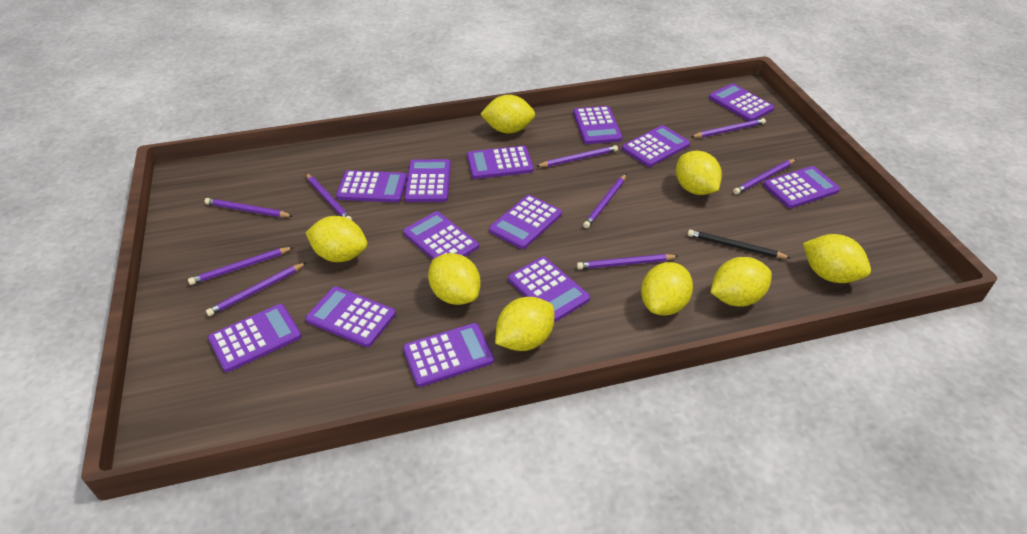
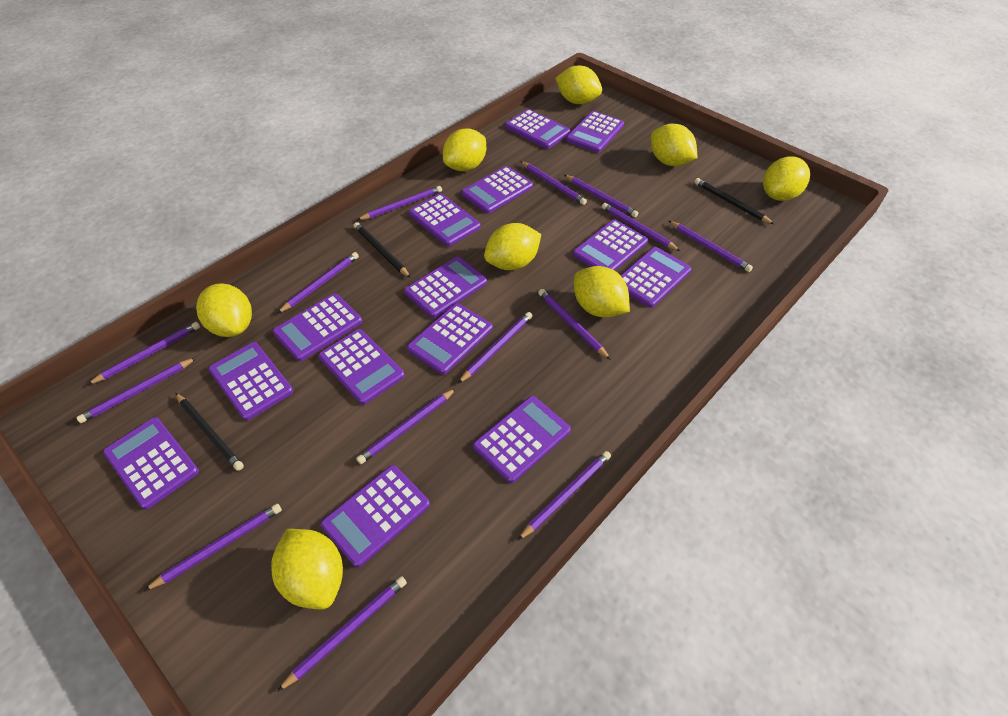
black pencil: 1 -> 3
purple calculator: 13 -> 14
purple pencil: 9 -> 14

